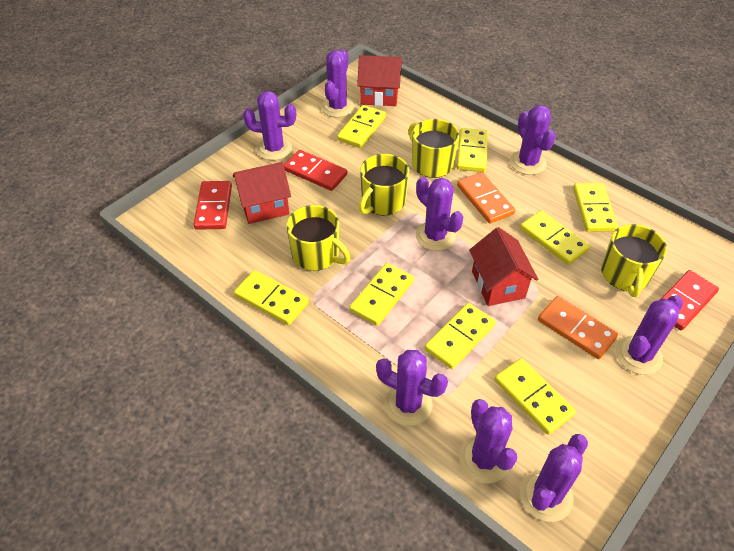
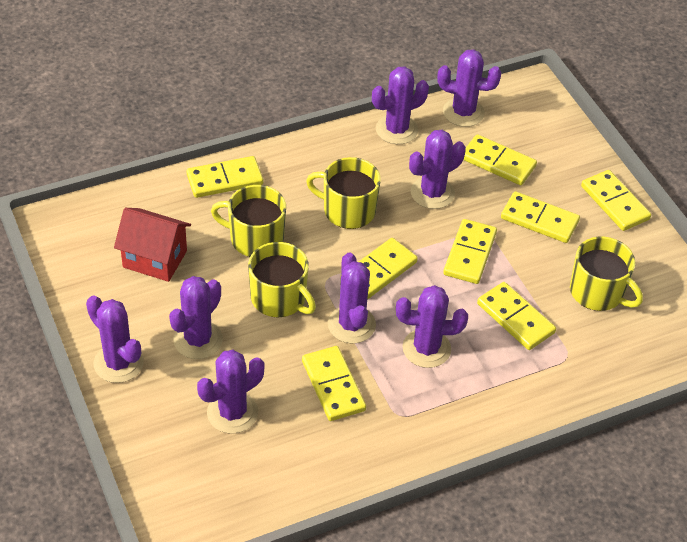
orange domino: 2 -> 0
red domino: 3 -> 0
red house: 3 -> 1

